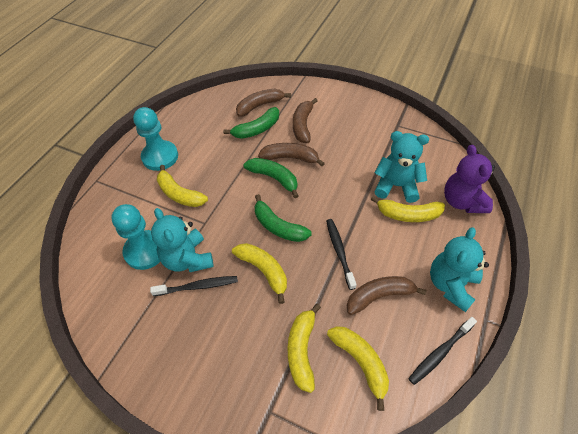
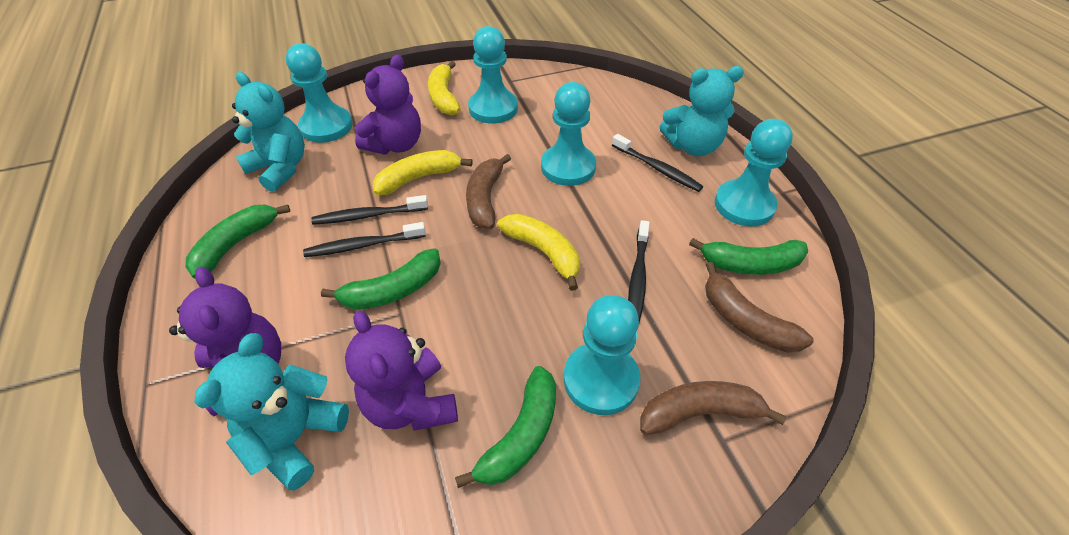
black toothbrush: 3 -> 4
brown banana: 4 -> 3
green banana: 3 -> 4
purple teddy bear: 1 -> 3
turquoise pawn: 2 -> 5
yellow banana: 5 -> 3

